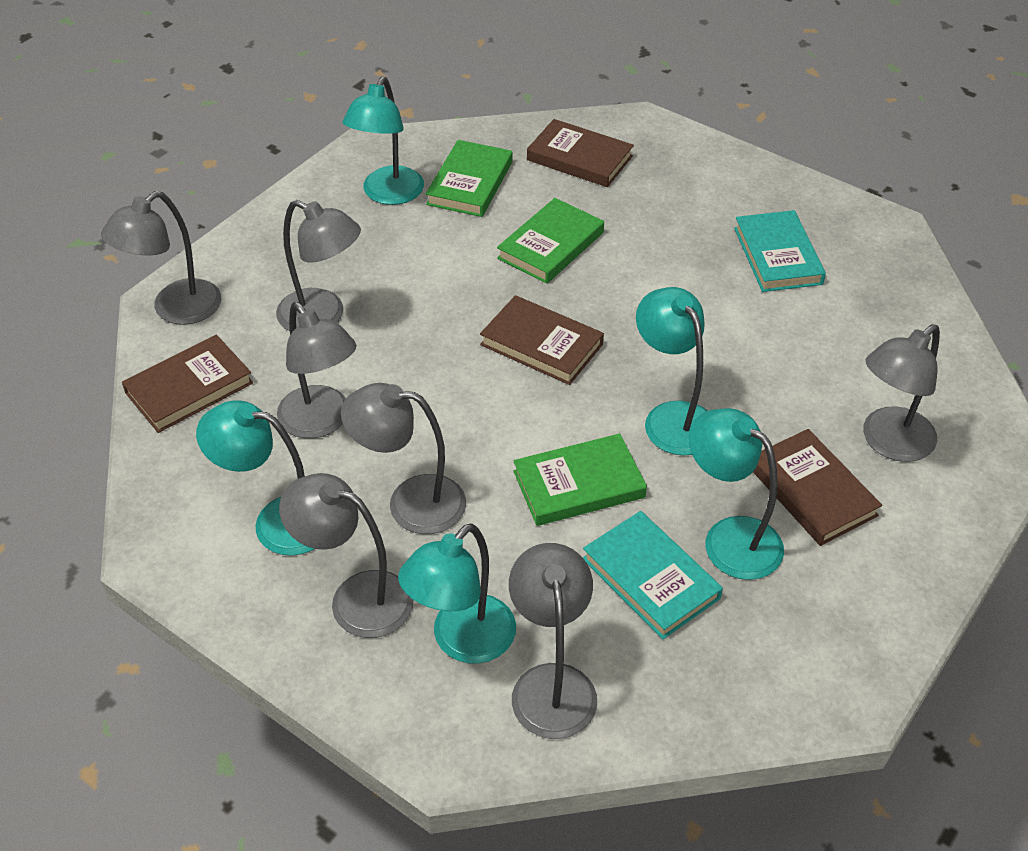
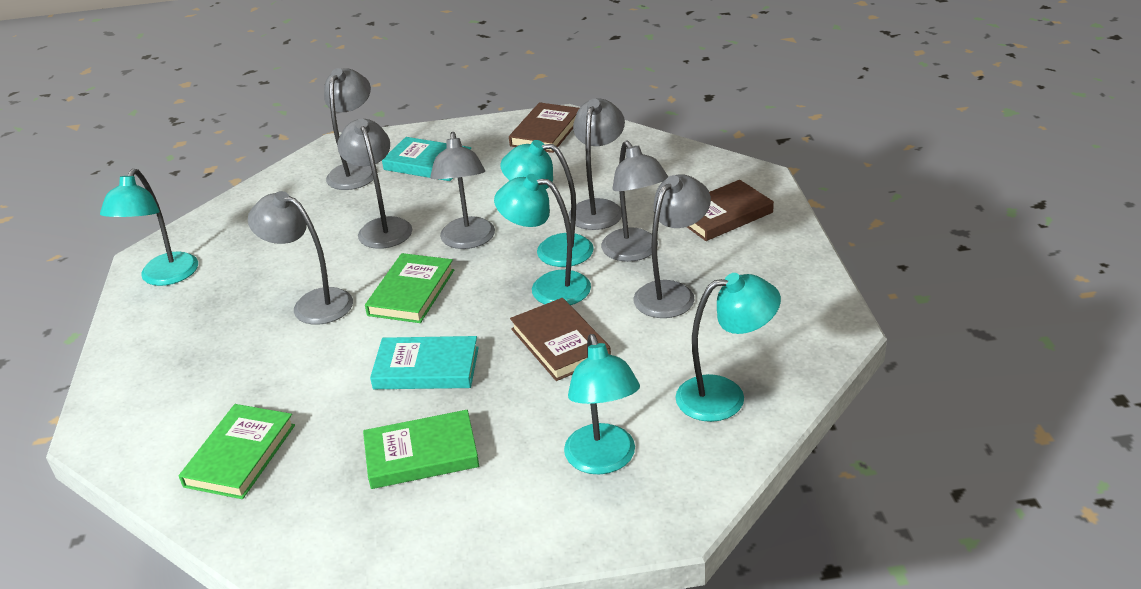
brown book: 4 -> 3

